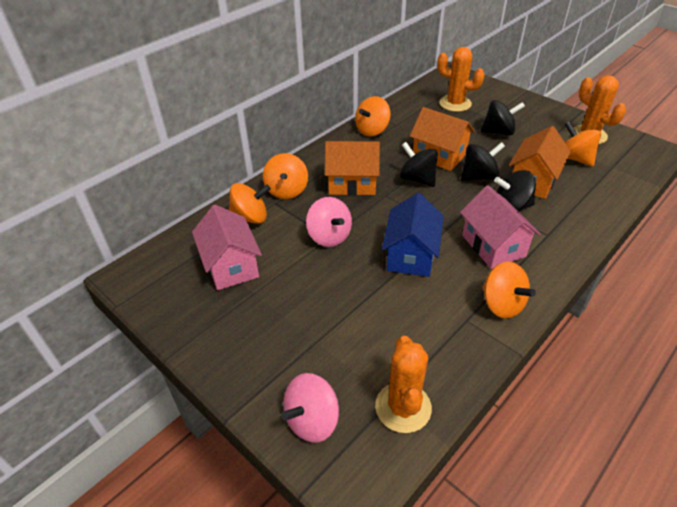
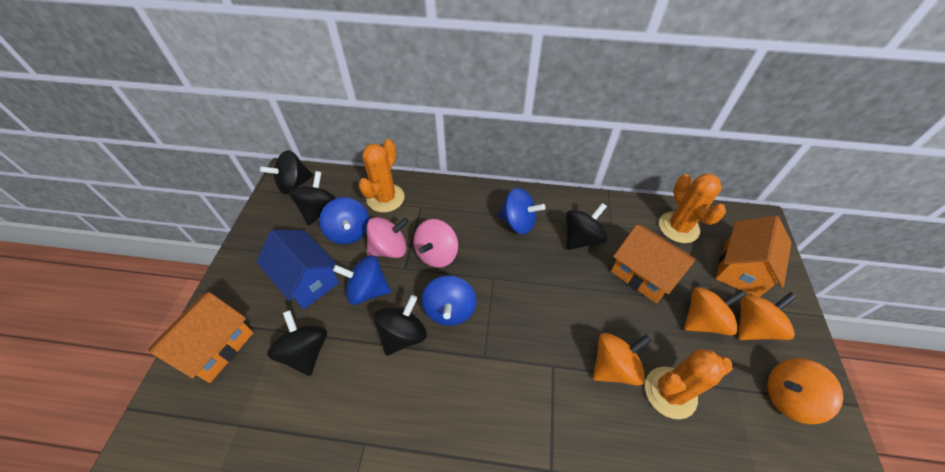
black spinning top: 4 -> 5
blue spinning top: 0 -> 4
orange spinning top: 5 -> 4
pink house: 2 -> 0

